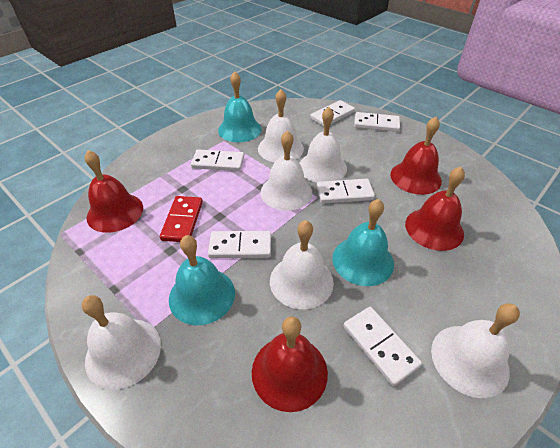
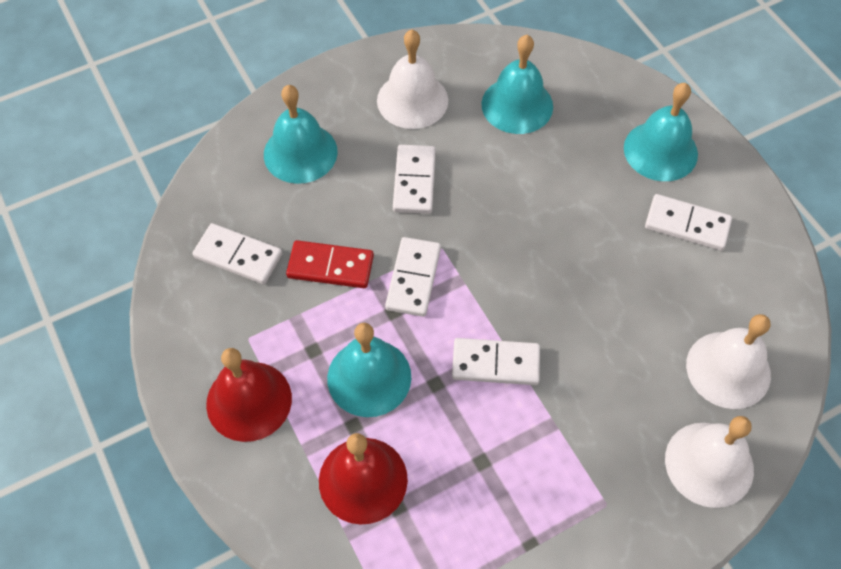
red bell: 4 -> 2
turquoise bell: 3 -> 4
white bell: 6 -> 3
white domino: 6 -> 5

